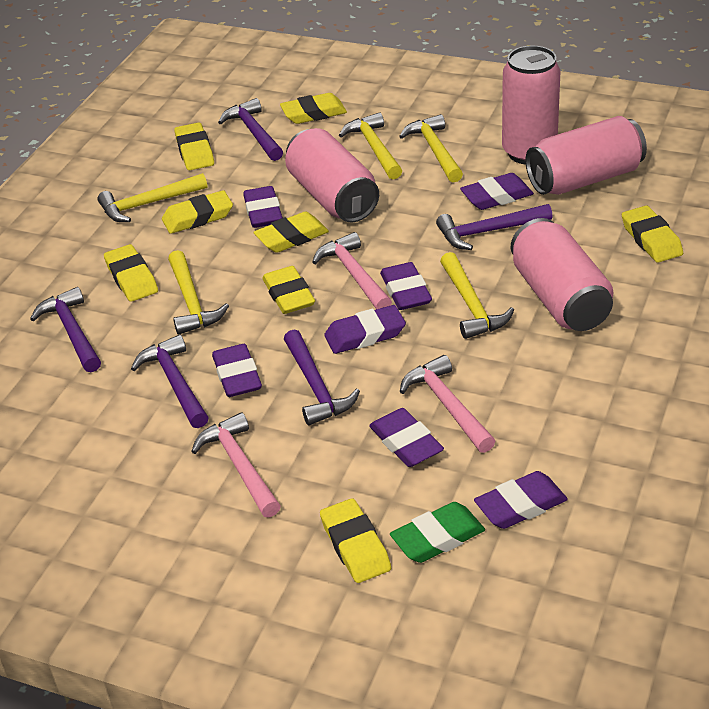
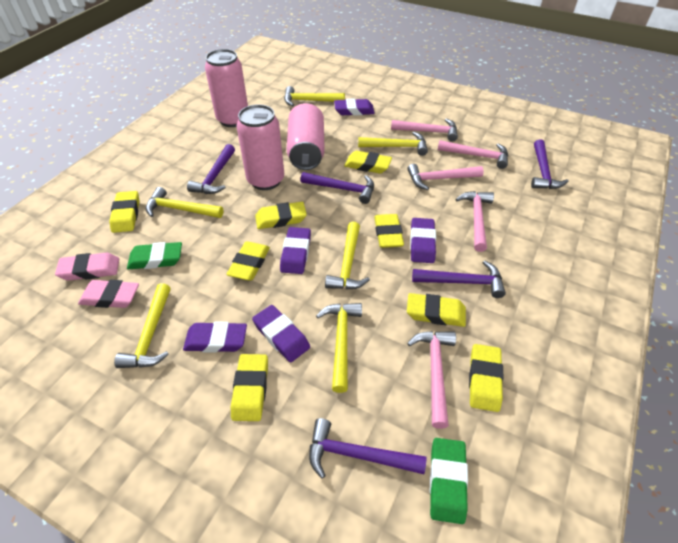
green eraser: 1 -> 2
pink can: 4 -> 3
pink eraser: 0 -> 2
pink hammer: 3 -> 5
purple eraser: 7 -> 5
yellow hammer: 5 -> 6

